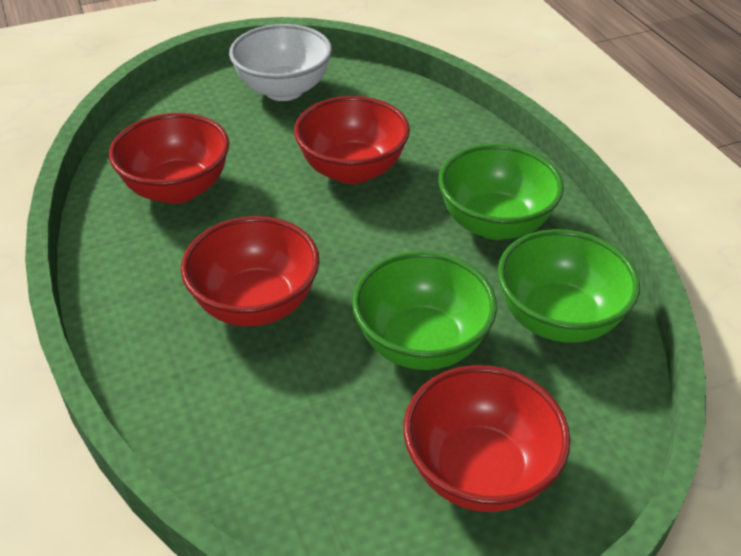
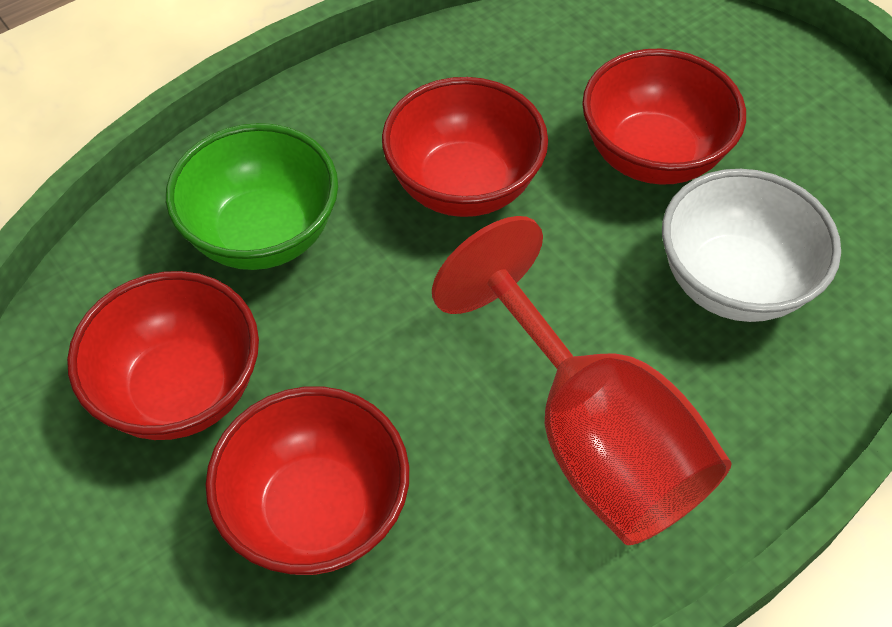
green bowl: 3 -> 1
red goblet: 0 -> 1

